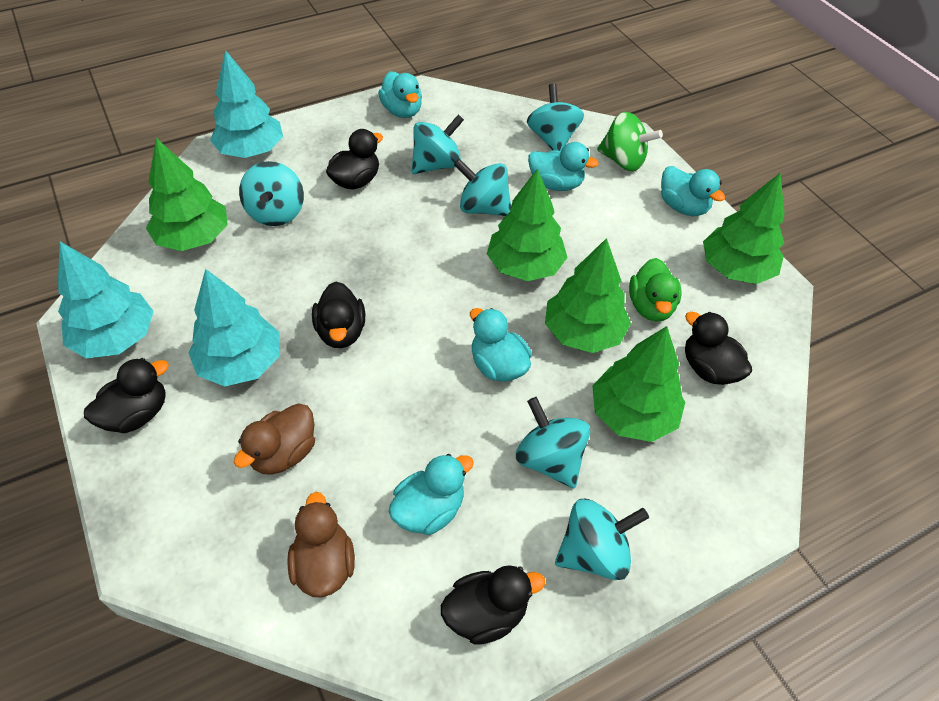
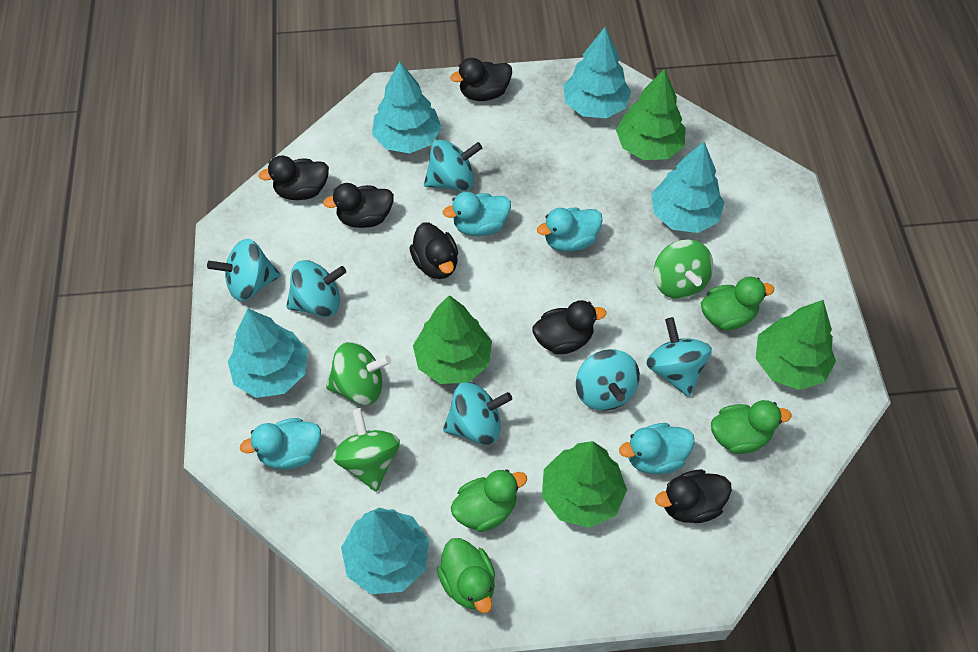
black duck: 5 -> 6
brown duck: 2 -> 0
green duck: 1 -> 4
green spinning top: 1 -> 3
green tree: 5 -> 4
turquoise duck: 5 -> 4
turquoise tree: 3 -> 5

